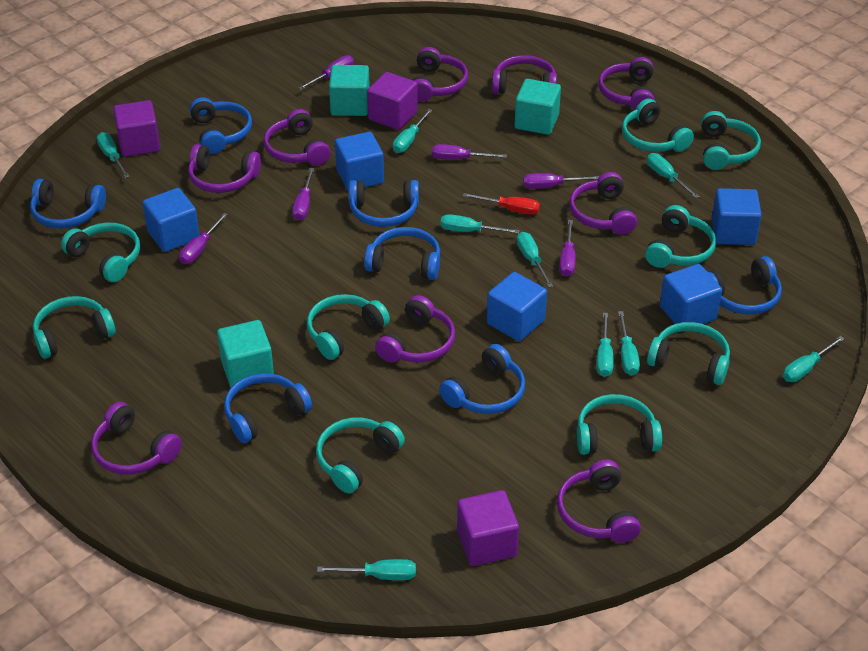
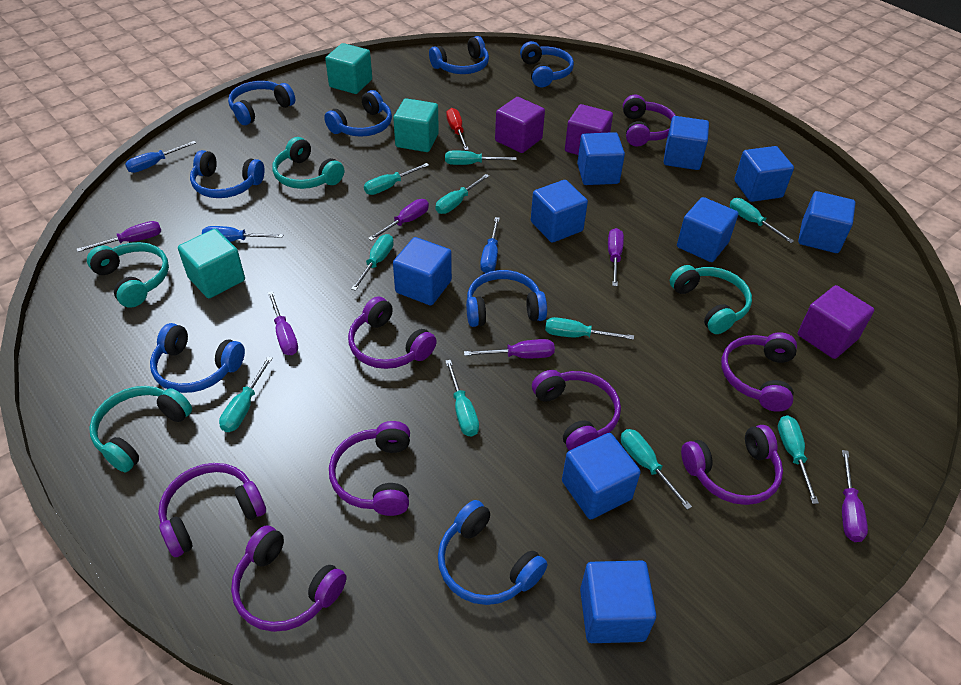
blue cube: 5 -> 9
blue headphones: 7 -> 8
blue screwdriver: 0 -> 3
purple headphones: 9 -> 8
turquoise headphones: 9 -> 4
turquoise screwdriver: 9 -> 10

